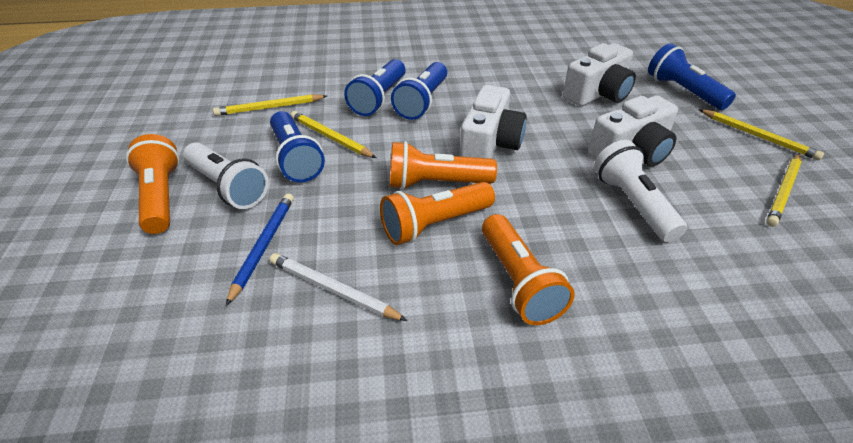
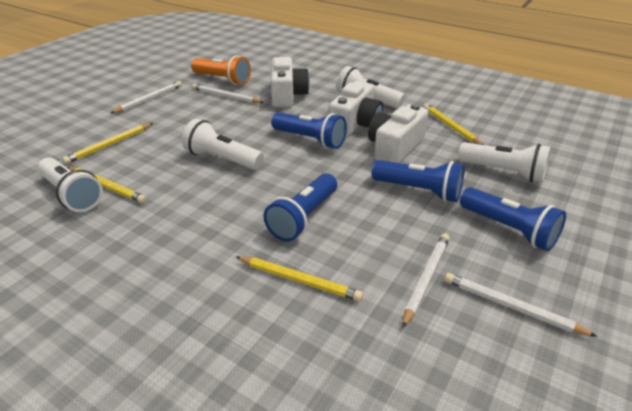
blue pencil: 1 -> 0
orange flashlight: 4 -> 1
white flashlight: 2 -> 4
white pencil: 1 -> 4

